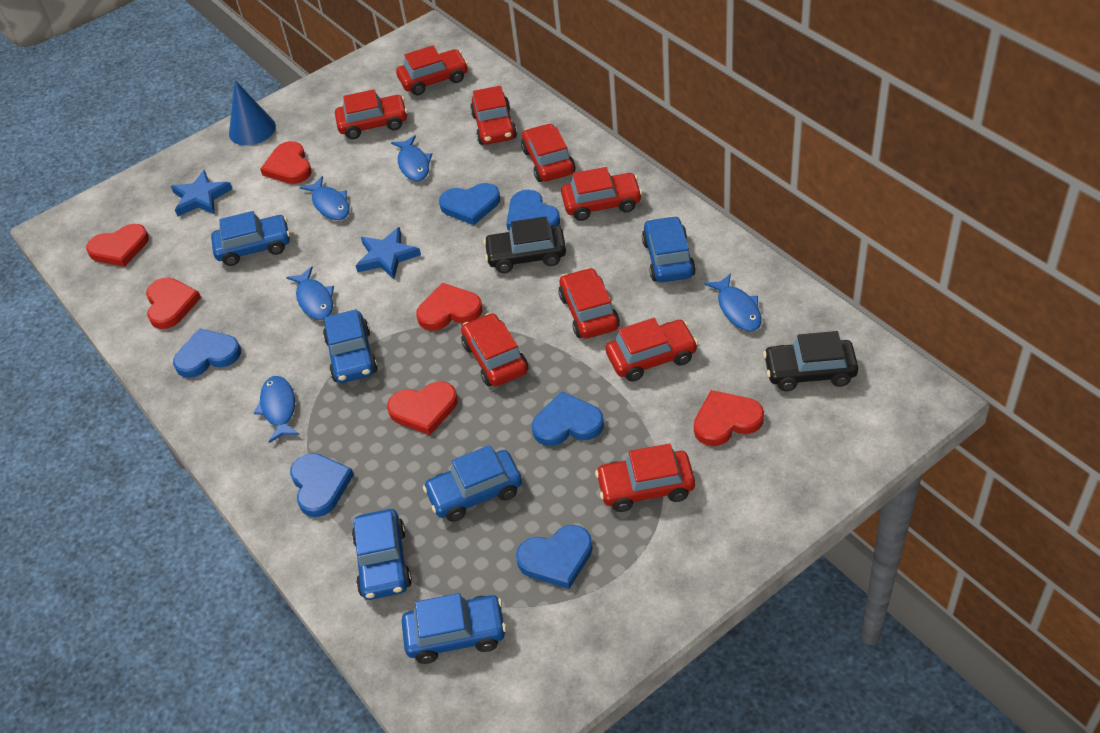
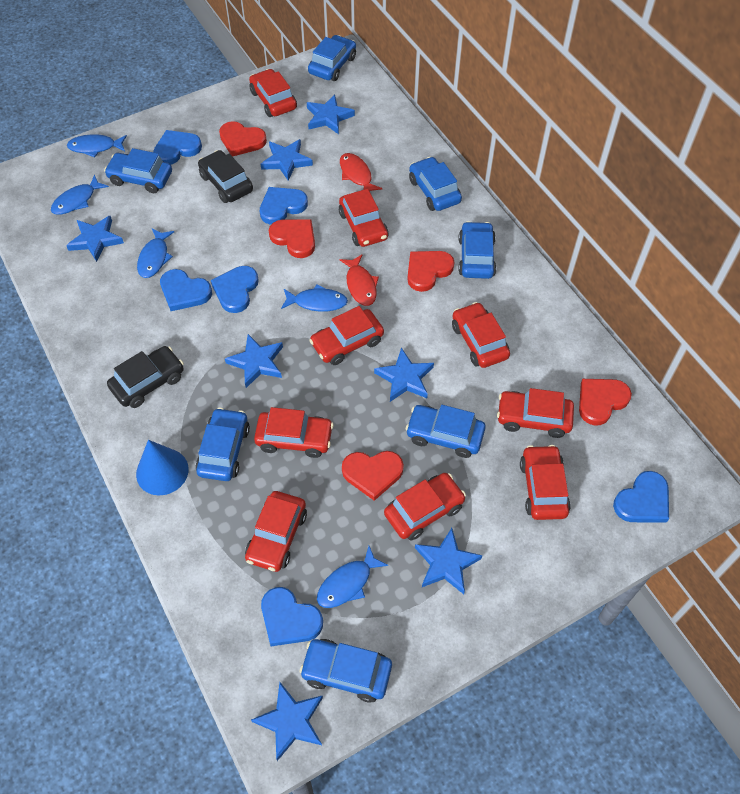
blue car: 6 -> 7
blue star: 2 -> 7
red fish: 0 -> 2
red heart: 6 -> 5

